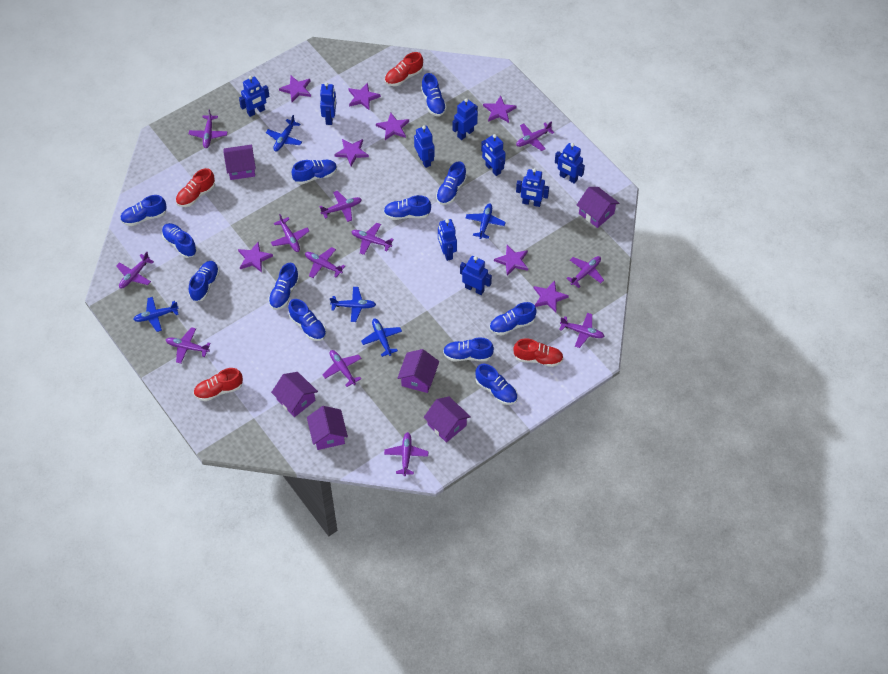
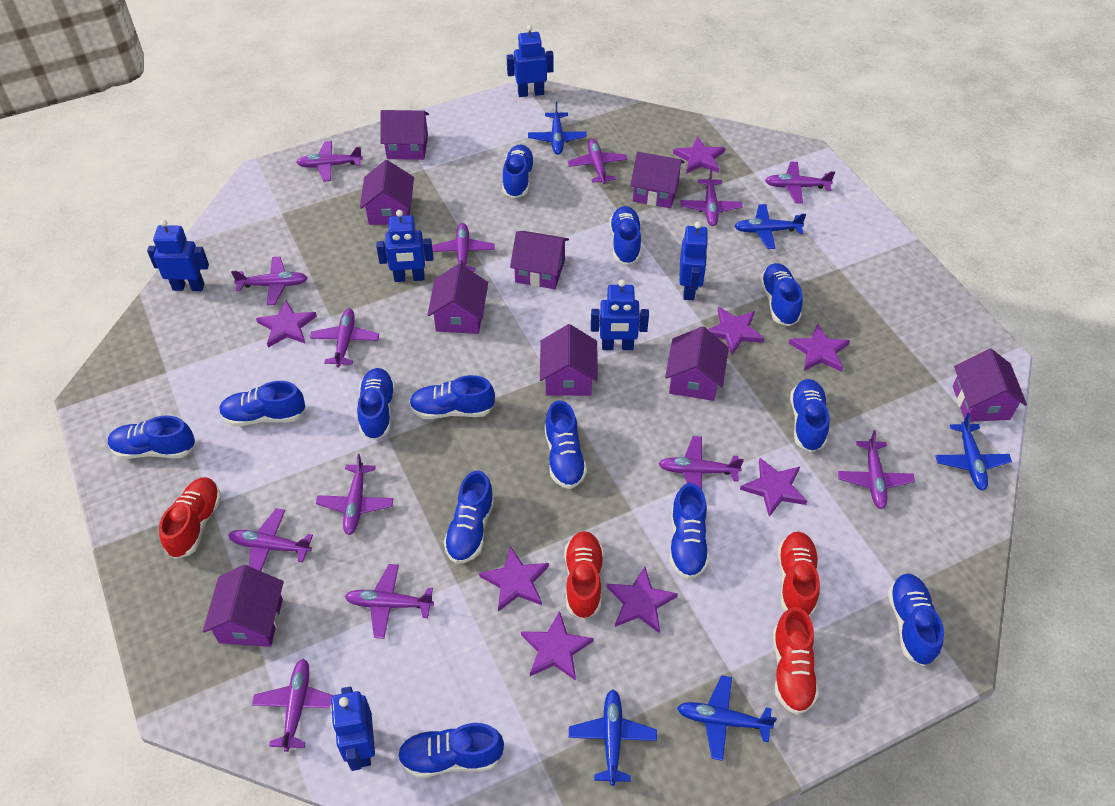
blue robot: 9 -> 6
blue shoe: 12 -> 13
purple house: 6 -> 9
purple plane: 12 -> 13

